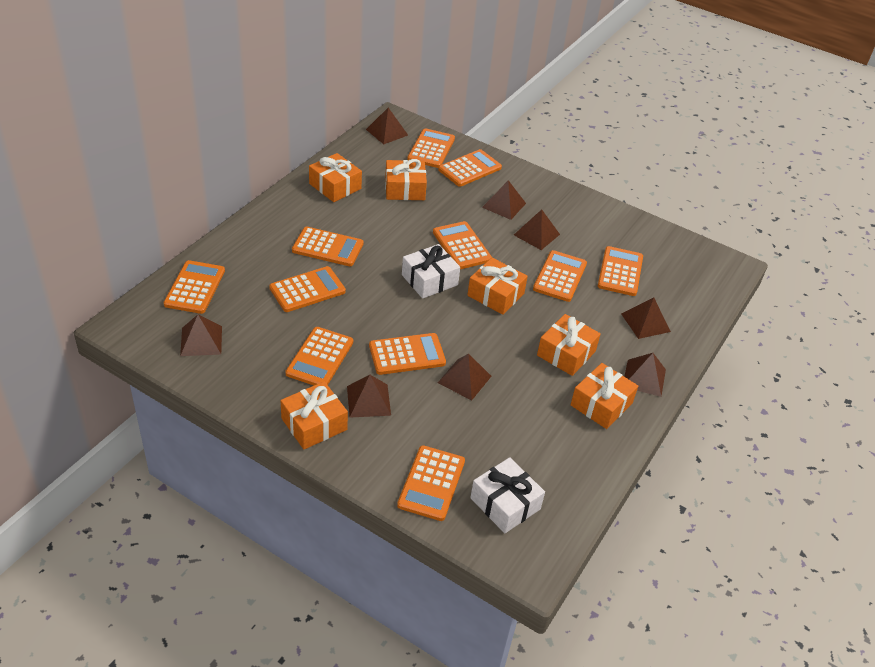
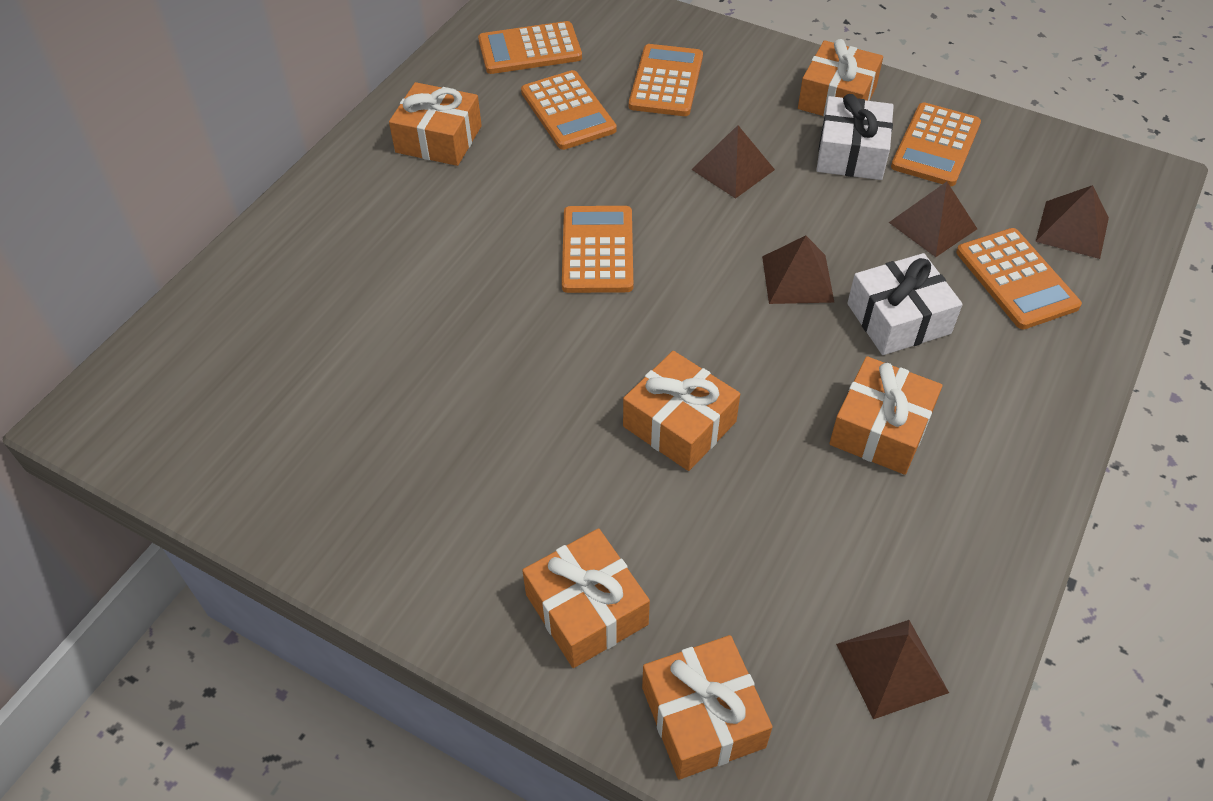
brown pyramid: 8 -> 5
orange calculator: 11 -> 6

